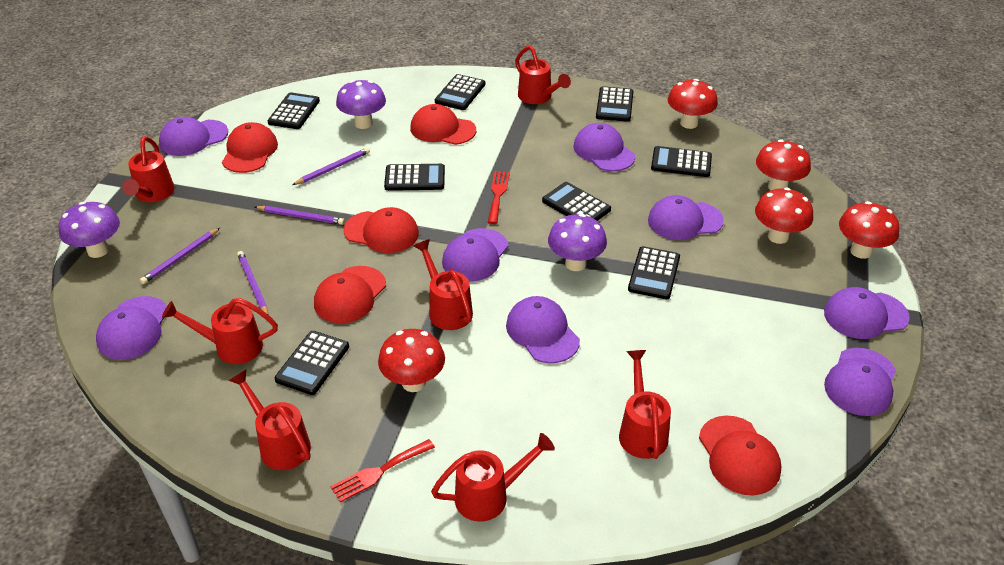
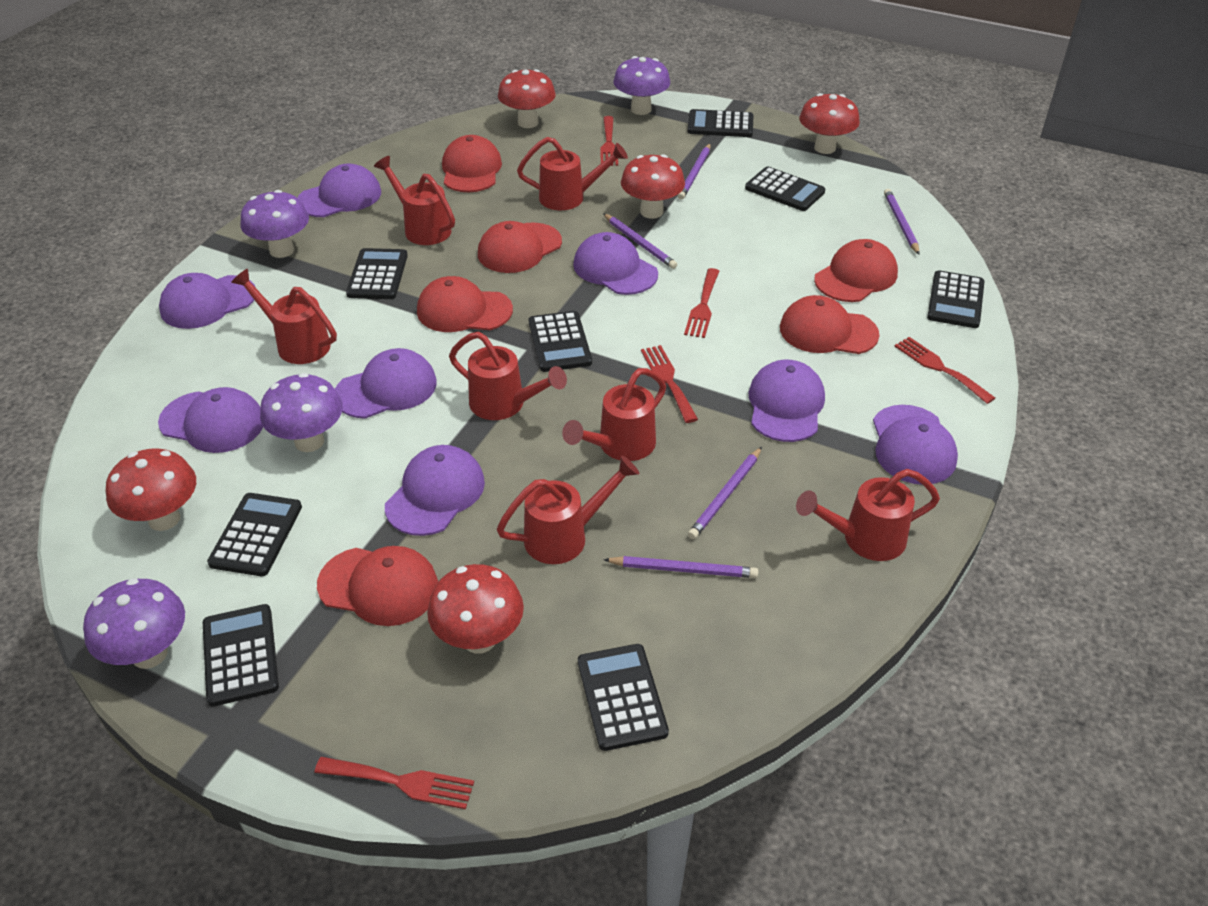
purple mushroom: 3 -> 4
purple pencil: 4 -> 5
red cap: 5 -> 6
red fork: 2 -> 5

